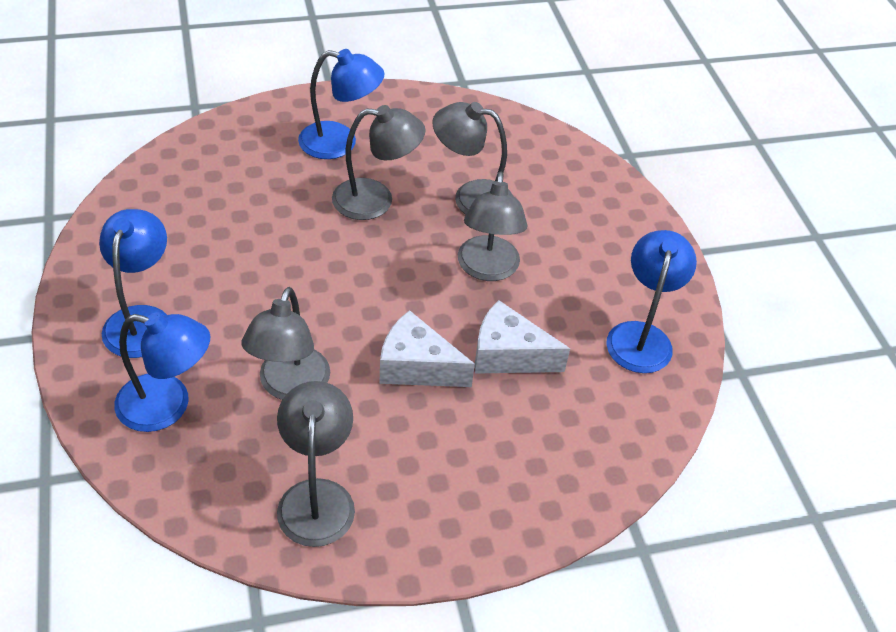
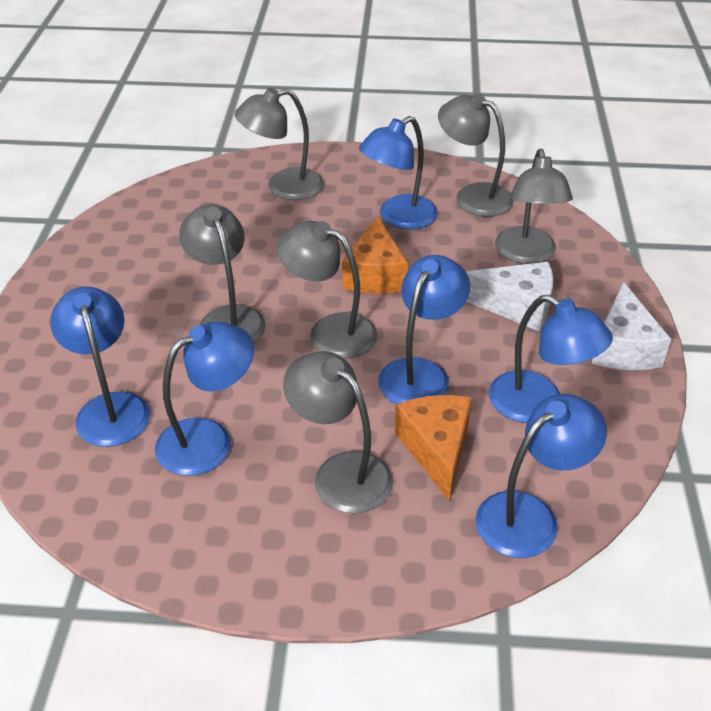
blue lamp: 4 -> 6
grey lamp: 5 -> 6
orange cheese: 0 -> 2

